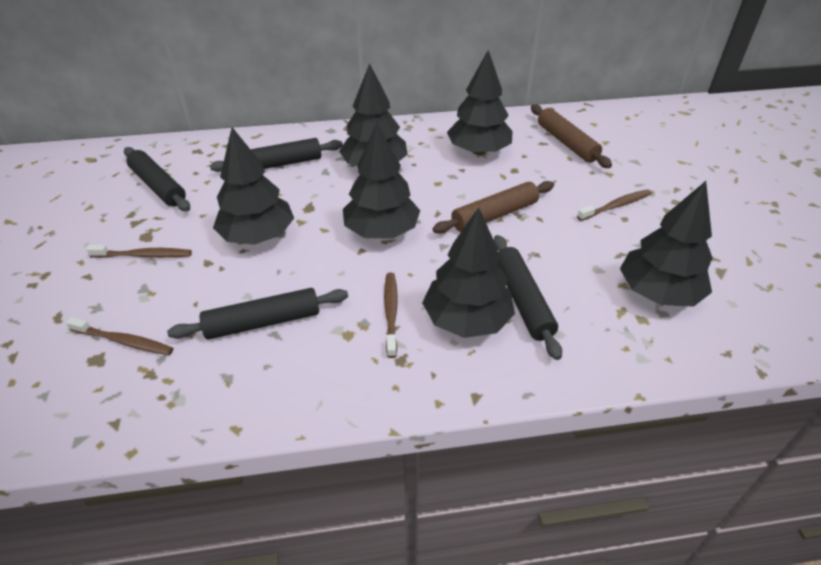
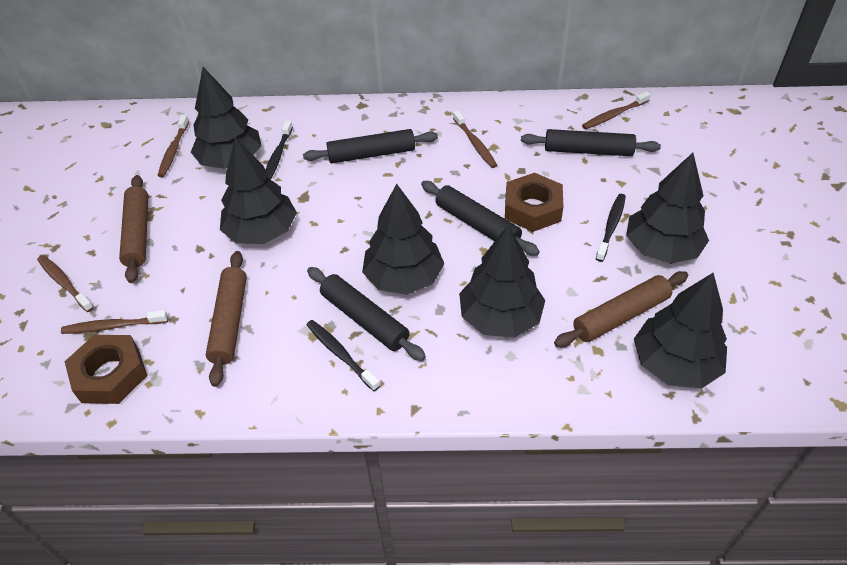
black toothbrush: 0 -> 3
brown nut: 0 -> 2
brown rolling pin: 2 -> 3
brown toothbrush: 4 -> 5

